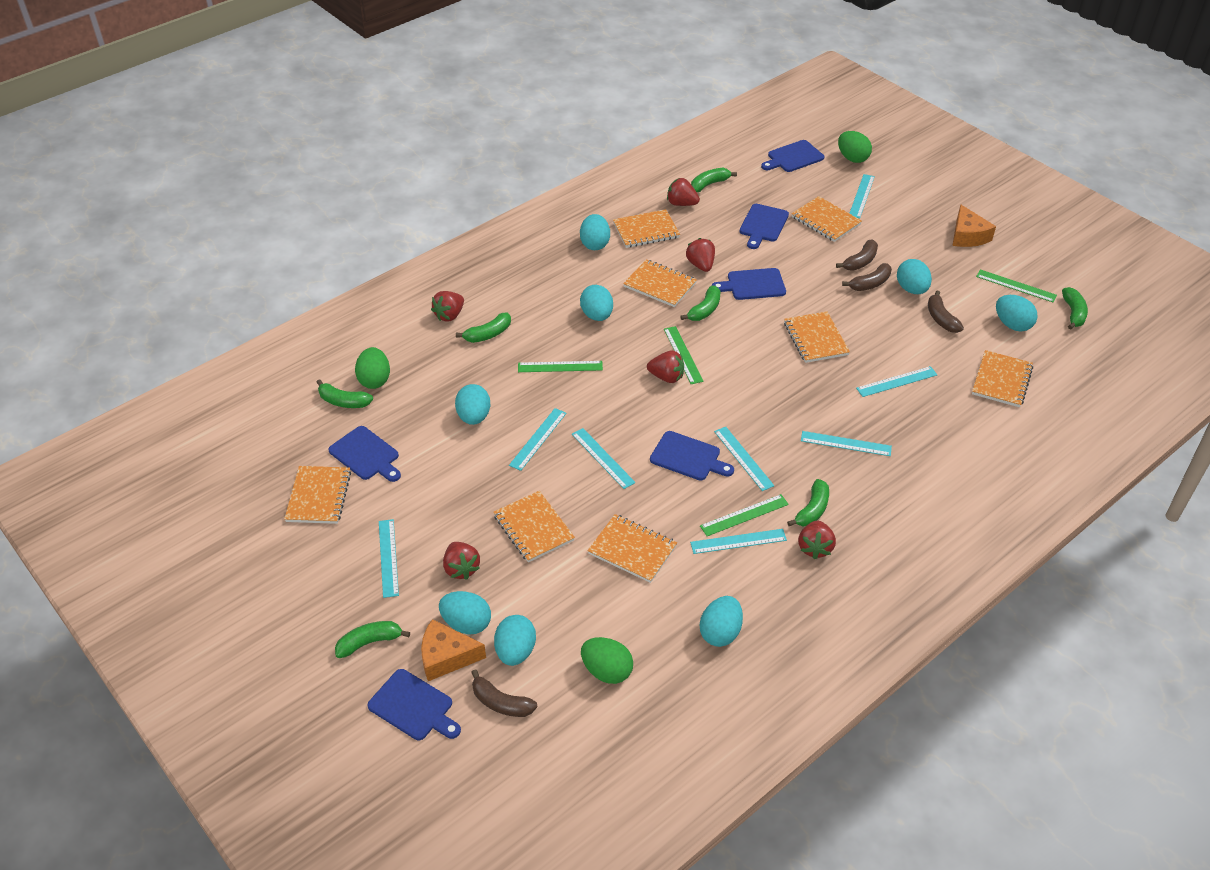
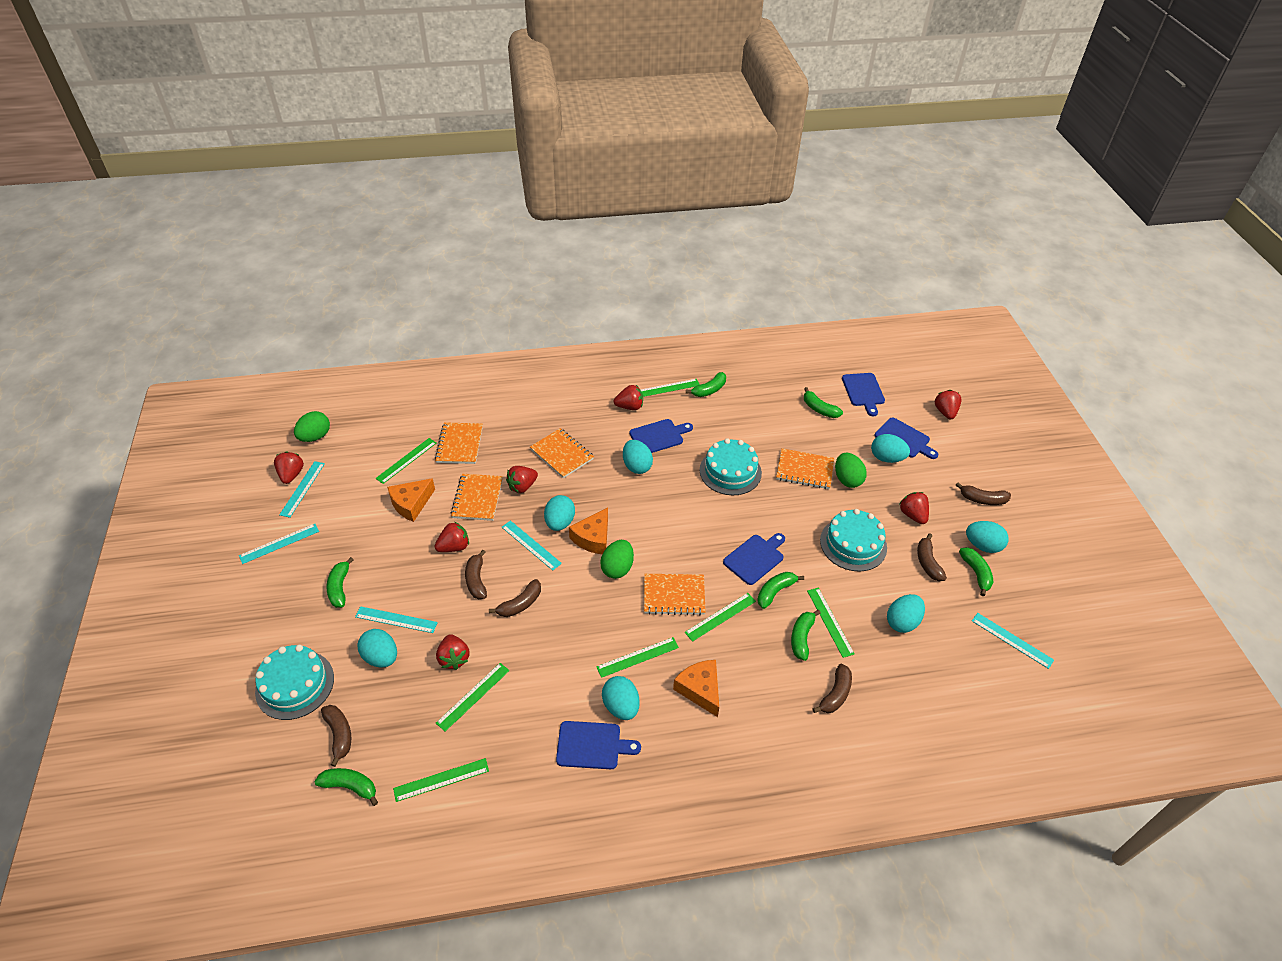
blue cutting board: 6 -> 5
brown banana: 4 -> 6
green ruler: 4 -> 7
orange cheese: 2 -> 3
orange notebook: 8 -> 5
red strawberry: 6 -> 7
turquoise cake: 0 -> 3
turquoise egg: 8 -> 7
turquoise ruler: 8 -> 5

